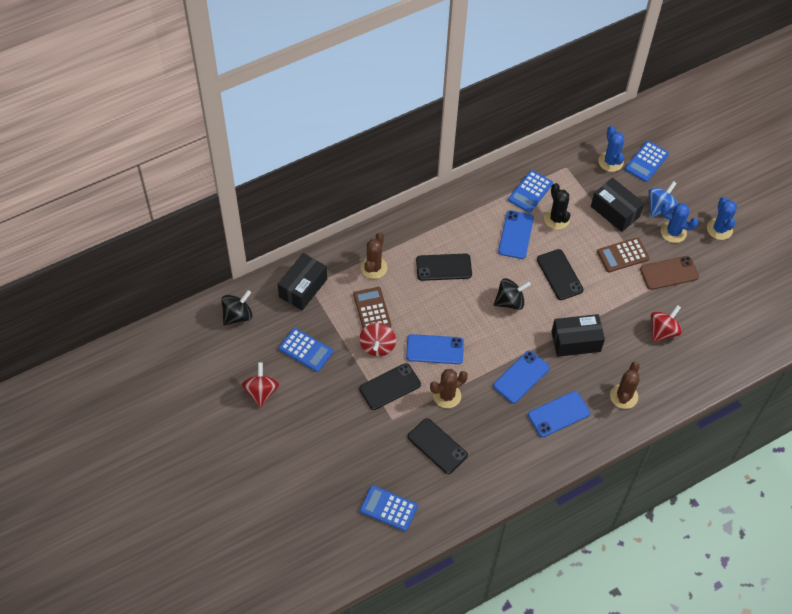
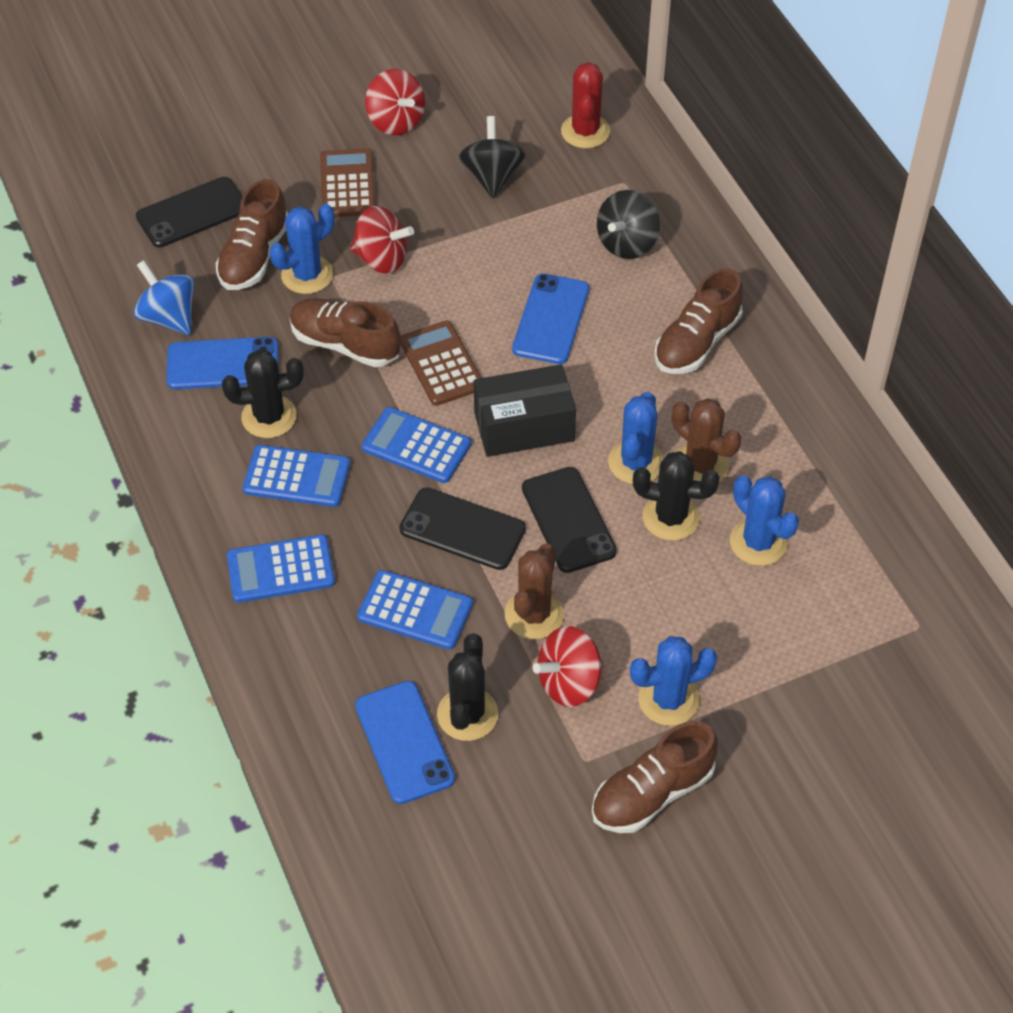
black box: 3 -> 1
black cactus: 1 -> 3
black phone: 4 -> 3
blue cactus: 3 -> 4
blue phone: 4 -> 3
brown cactus: 3 -> 2
brown phone: 1 -> 0
brown shoe: 0 -> 4
red cactus: 0 -> 1

